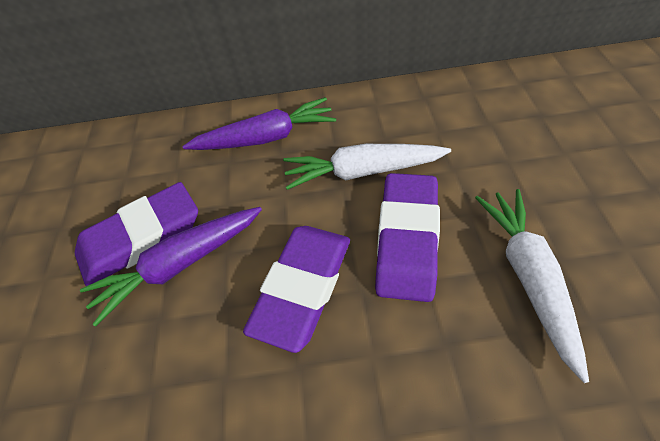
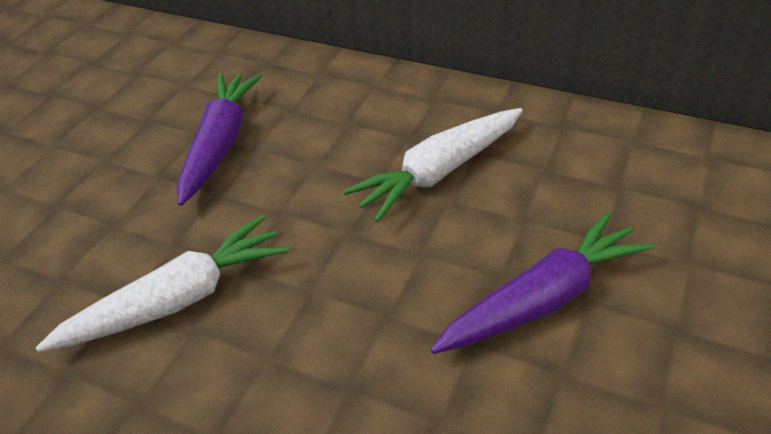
purple eraser: 3 -> 0

